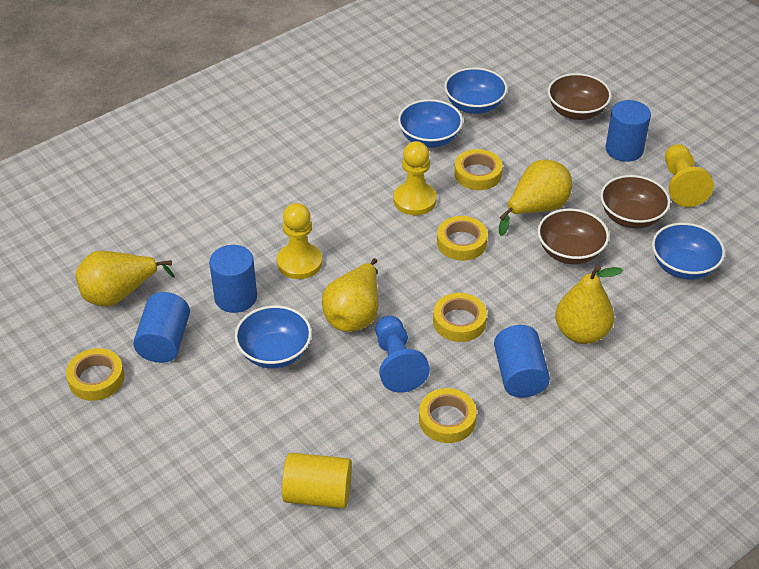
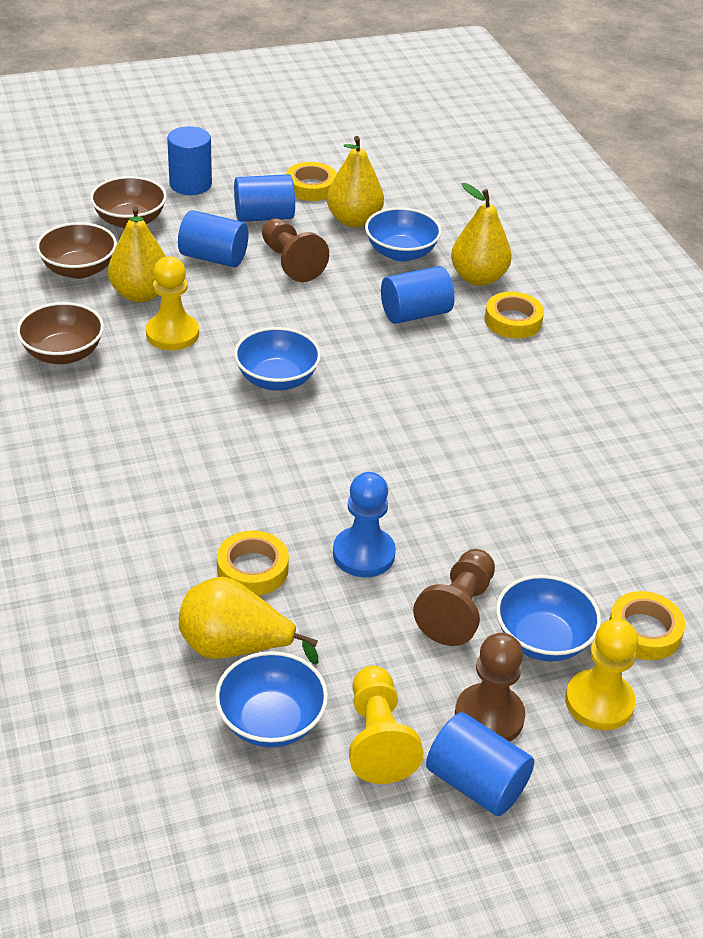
blue cylinder: 4 -> 5
brown pawn: 0 -> 3
yellow cylinder: 1 -> 0
yellow tape: 5 -> 4

